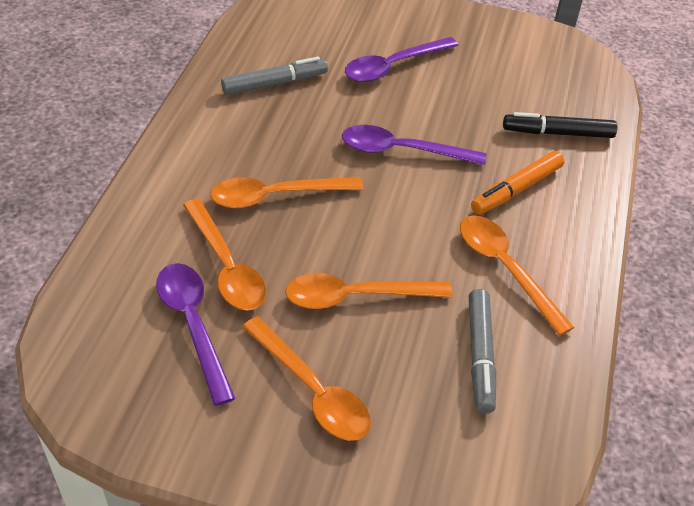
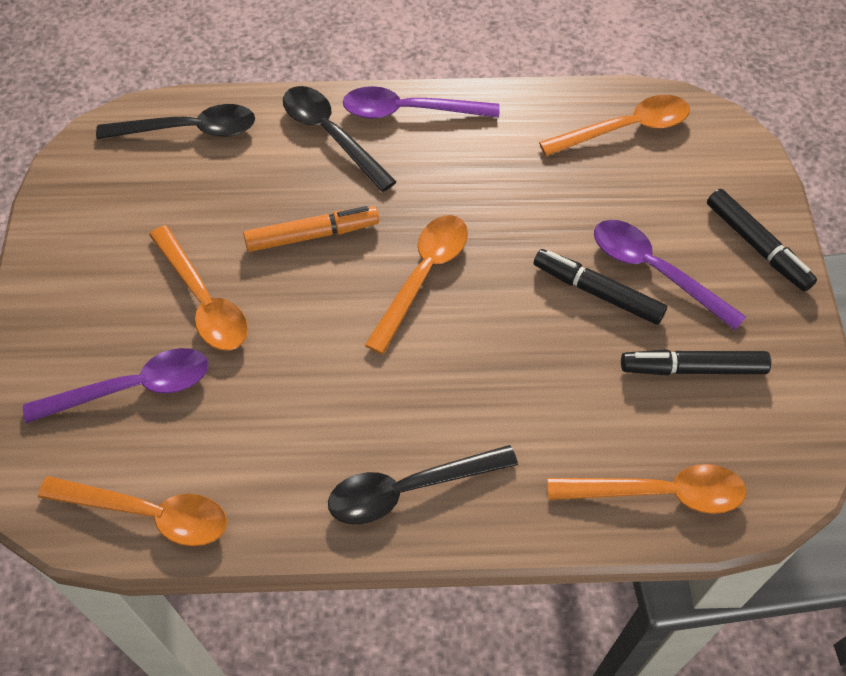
black marker: 1 -> 3
black spoon: 0 -> 3
grey marker: 2 -> 0

